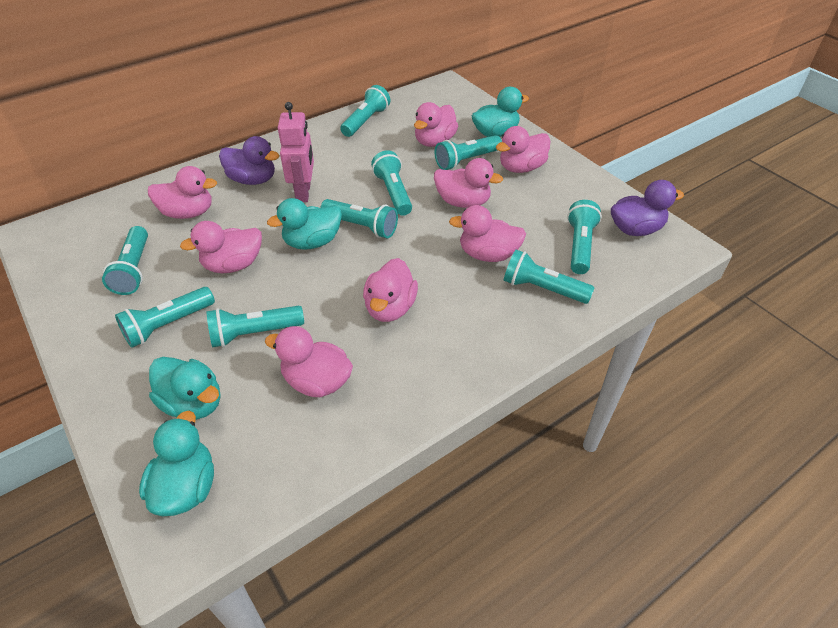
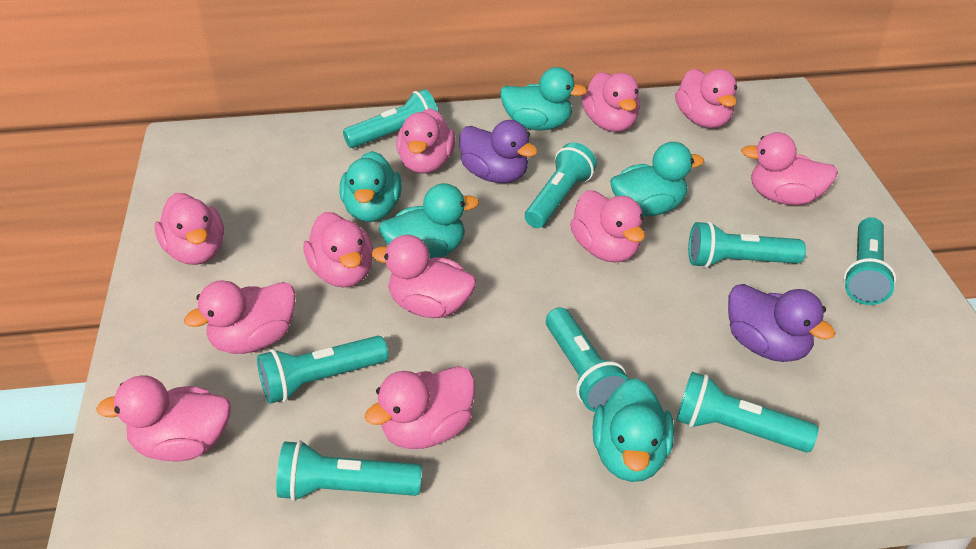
pink duck: 8 -> 11
pink robot: 1 -> 0
turquoise duck: 4 -> 5
turquoise flashlight: 9 -> 8

